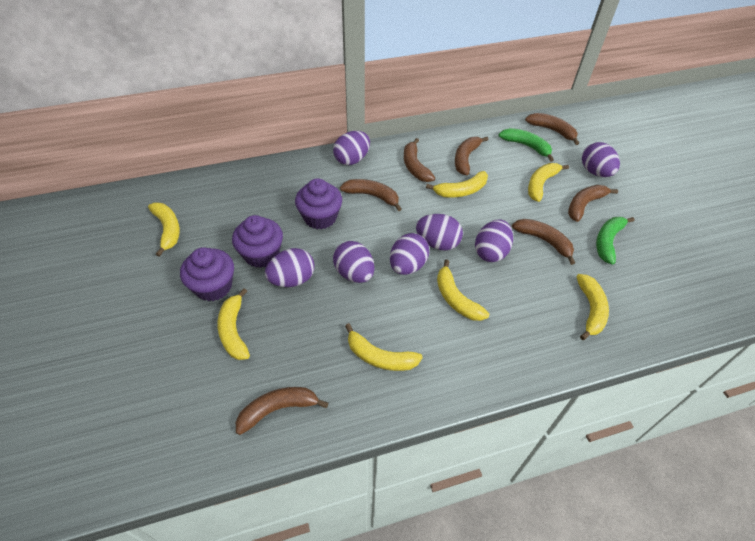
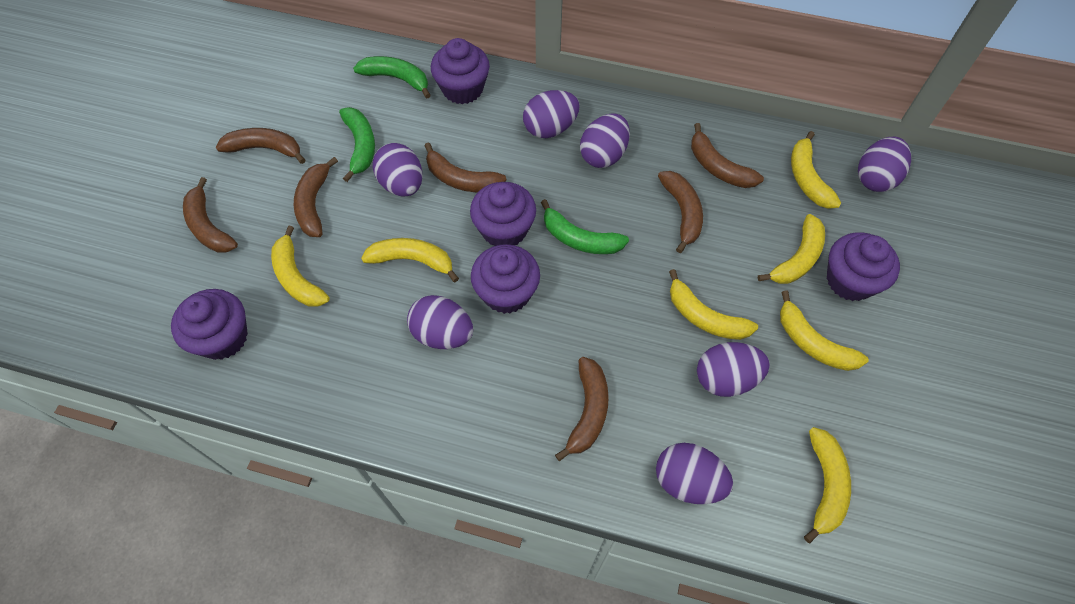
green banana: 2 -> 3
purple cupcake: 3 -> 5

